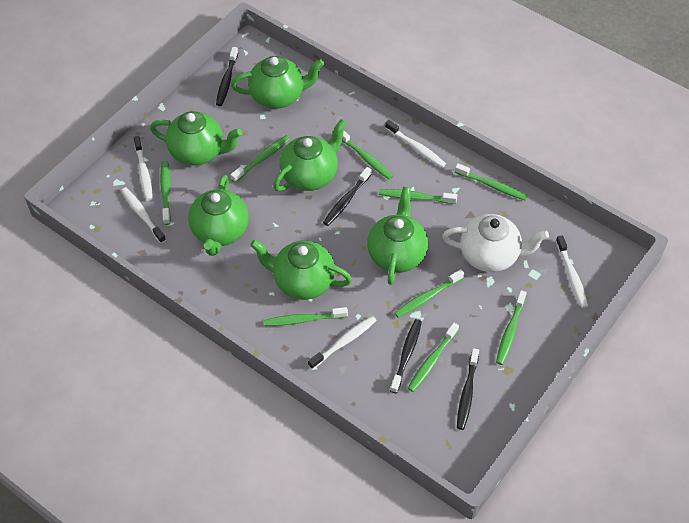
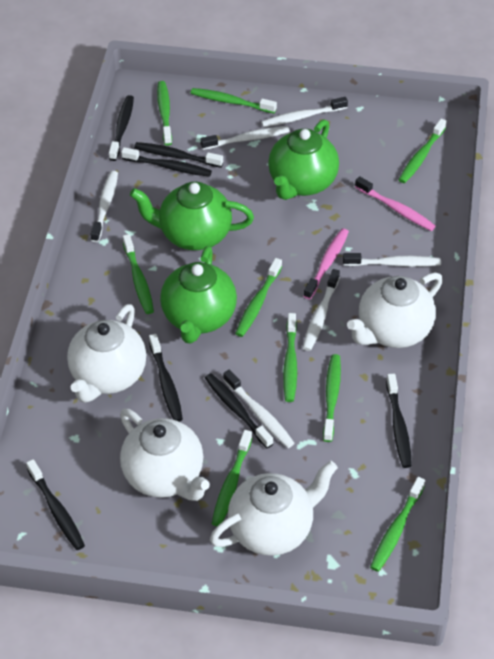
black toothbrush: 4 -> 7
green teapot: 6 -> 3
pink toothbrush: 0 -> 2
white teapot: 1 -> 4
white toothbrush: 5 -> 6

